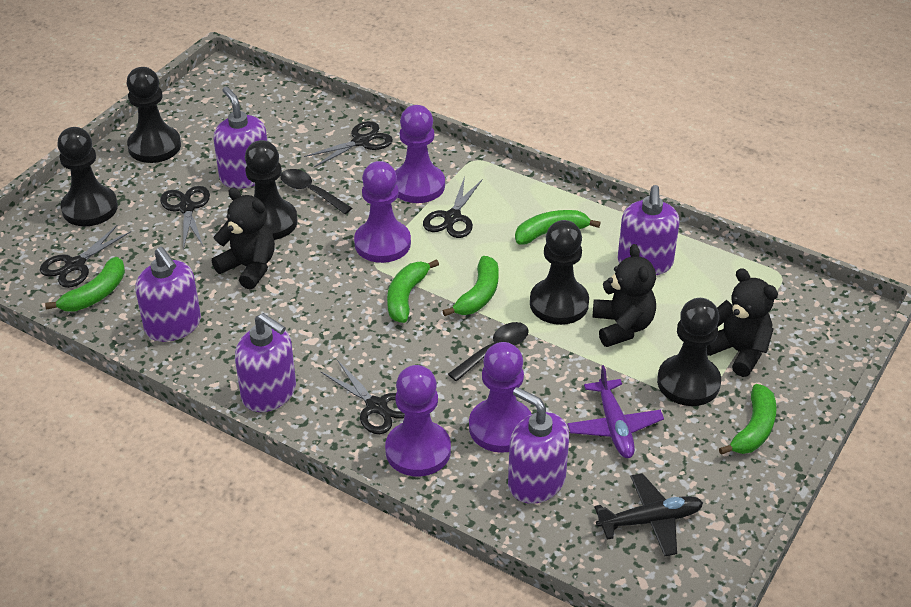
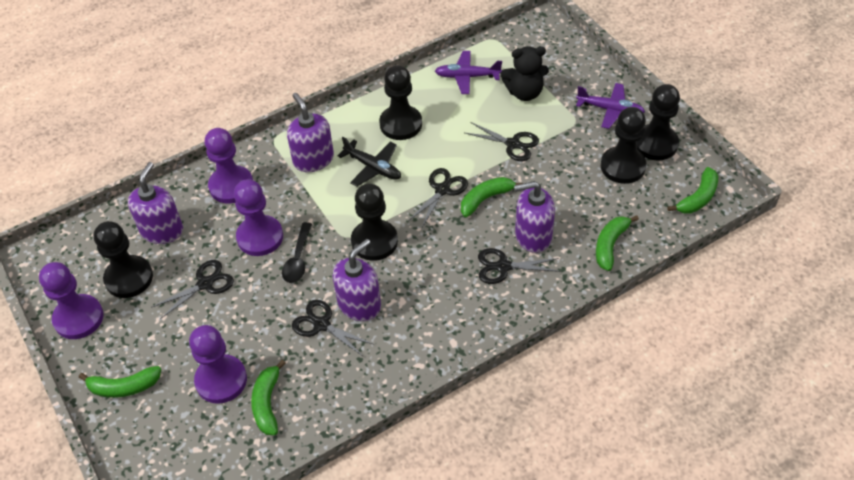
black spoon: 2 -> 1
black teddy bear: 3 -> 1
purple plane: 1 -> 2
purple soap dispenser: 5 -> 4

